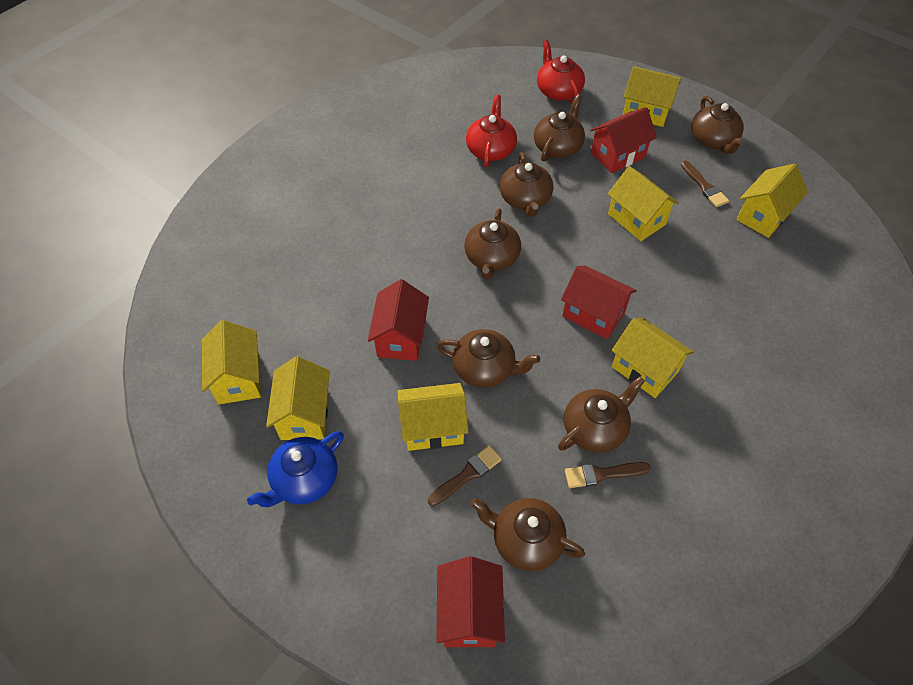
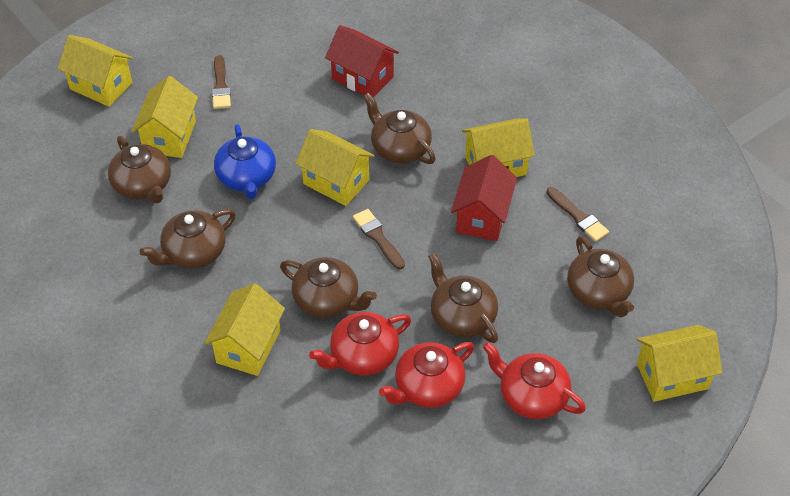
brown teapot: 7 -> 6
red house: 4 -> 2
red teapot: 2 -> 3
yellow house: 7 -> 6

